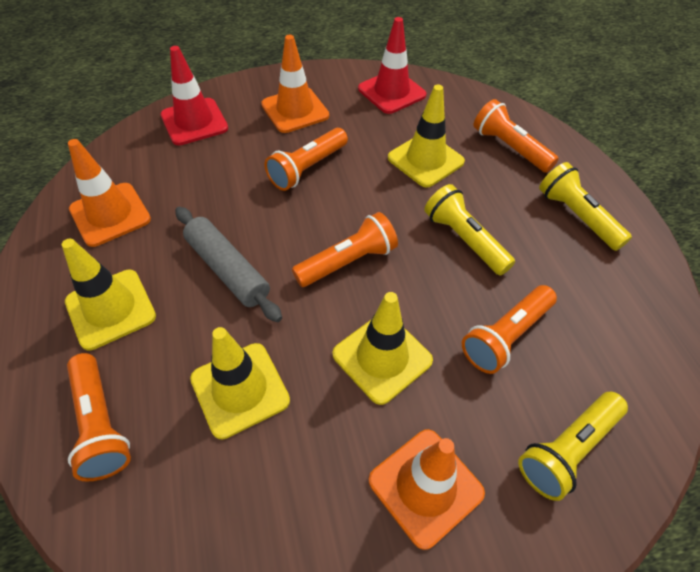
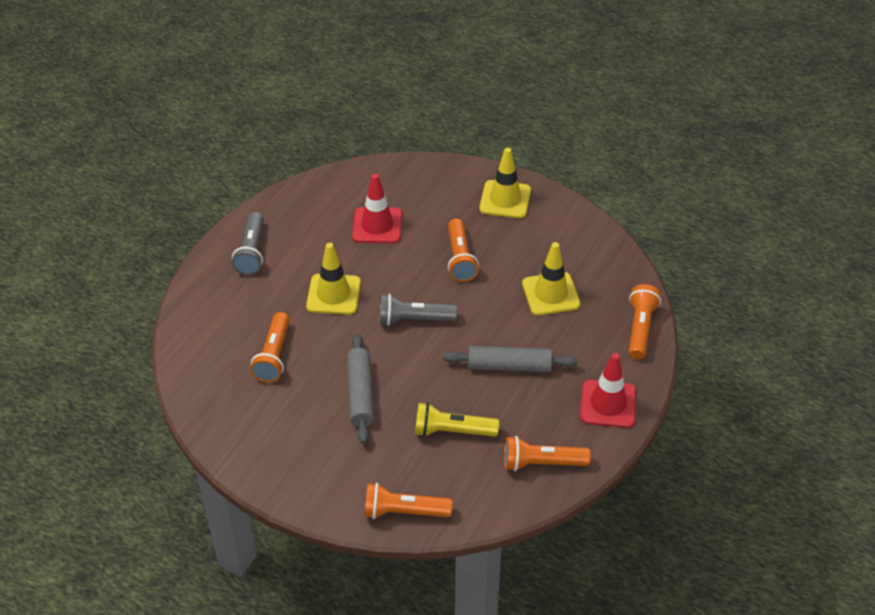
grey flashlight: 0 -> 2
grey rolling pin: 1 -> 2
orange traffic cone: 3 -> 0
yellow flashlight: 3 -> 1
yellow traffic cone: 4 -> 3

